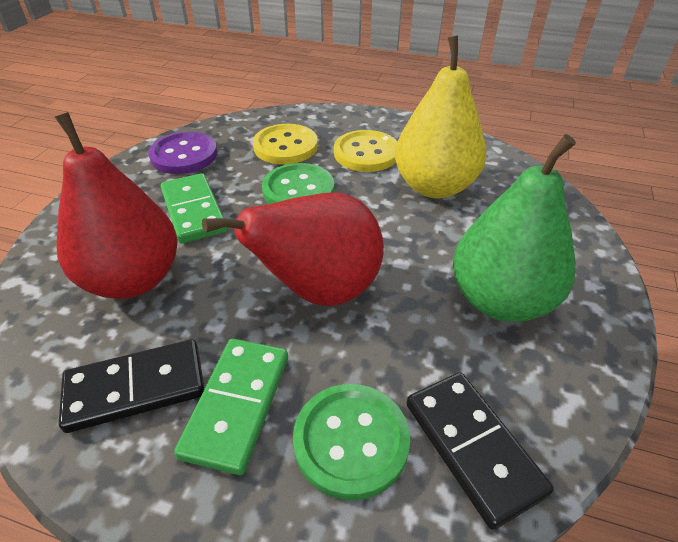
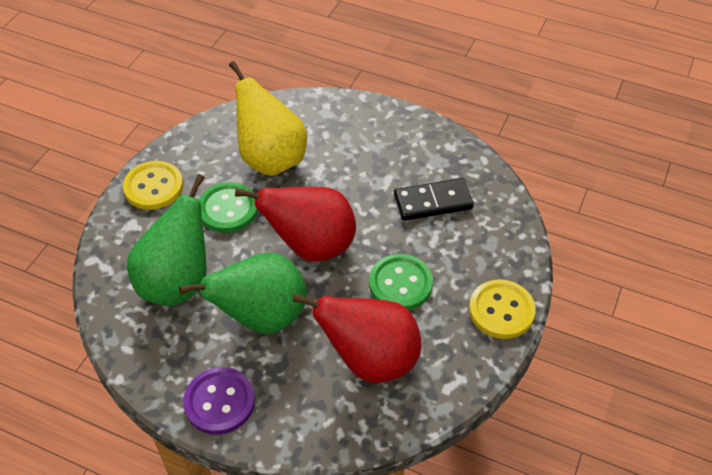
black domino: 2 -> 1
green domino: 2 -> 0
green pear: 1 -> 2

